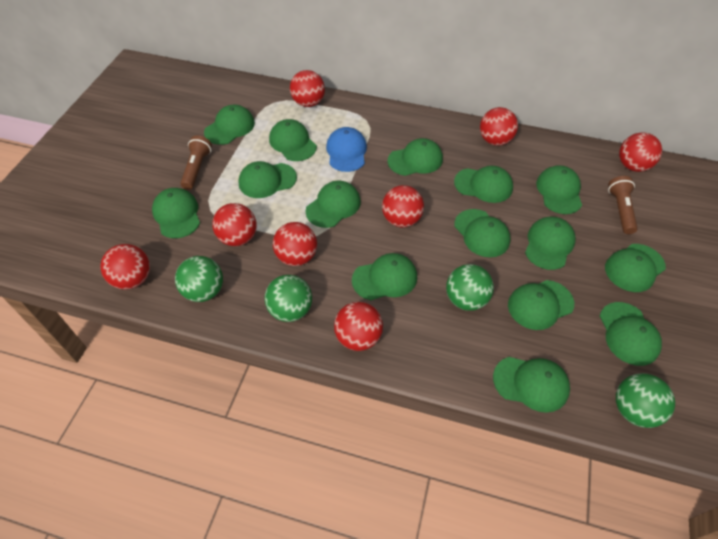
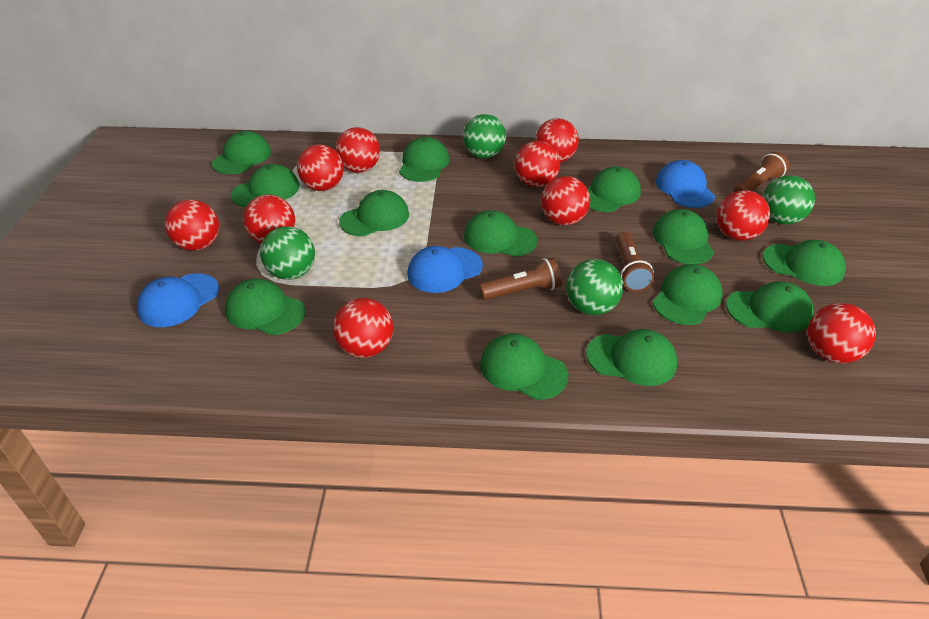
blue cap: 1 -> 3
brown flashlight: 2 -> 3
green cap: 15 -> 13
red ball: 8 -> 10

